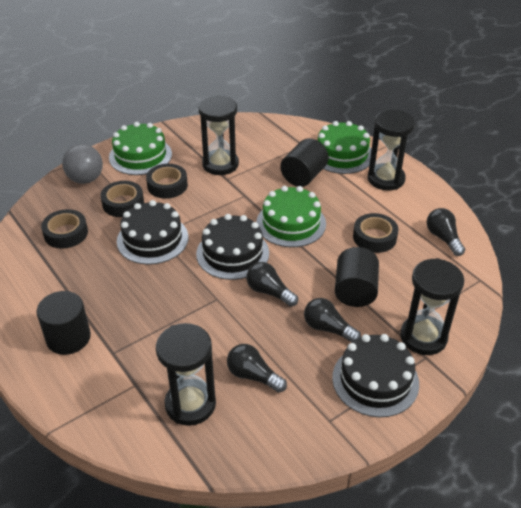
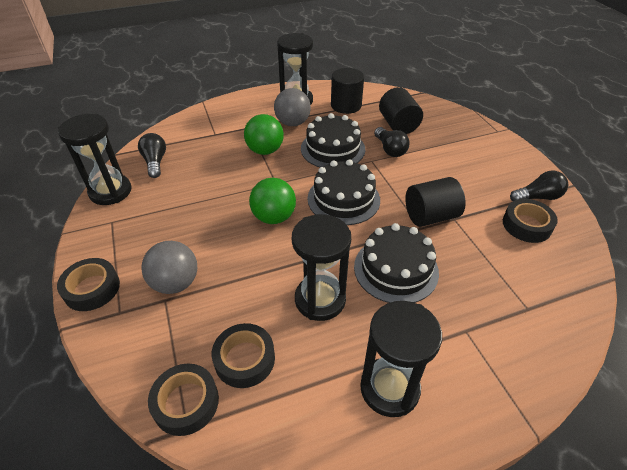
black light bulb: 4 -> 3
green ball: 0 -> 2
green cake: 3 -> 0
grey ball: 1 -> 2

